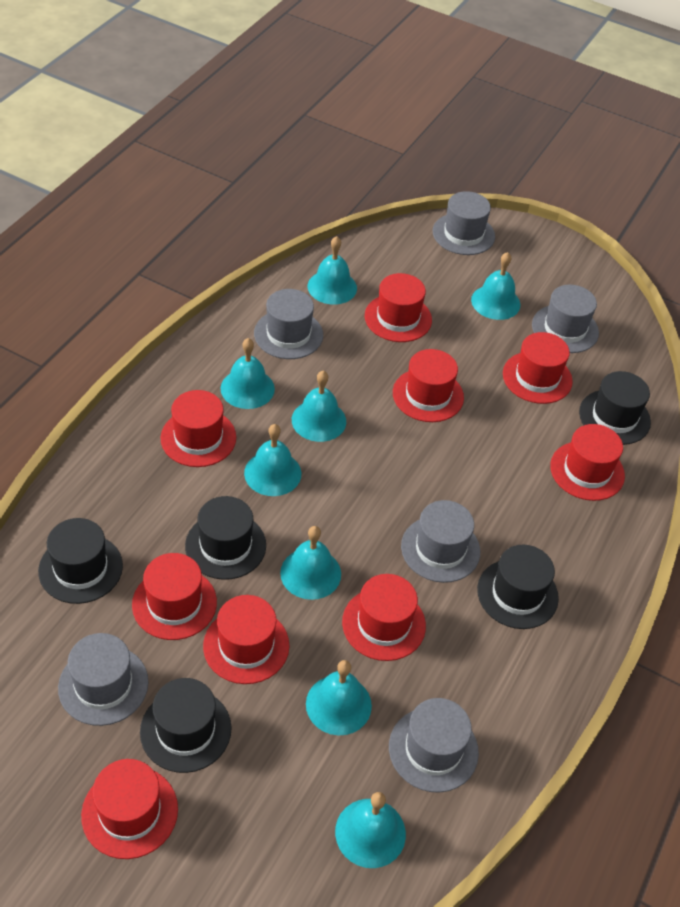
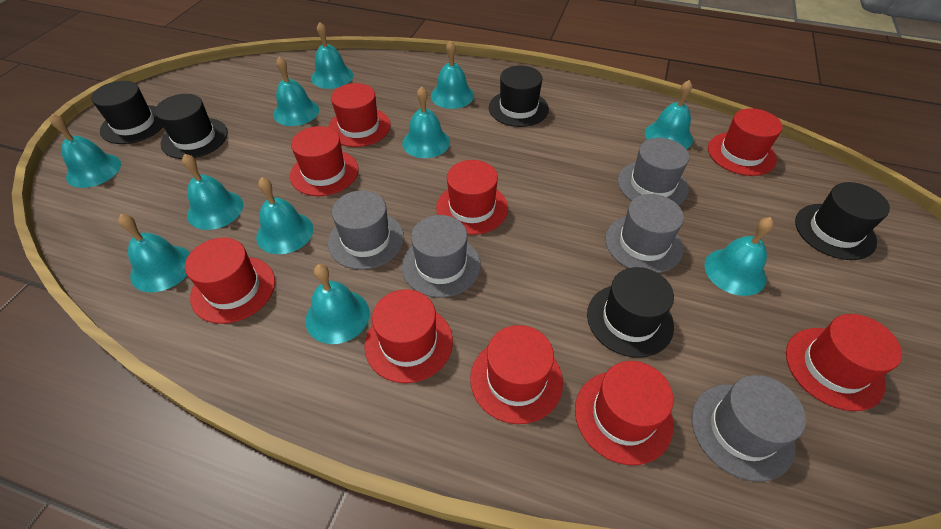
grey hat: 6 -> 5
turquoise bell: 8 -> 11

